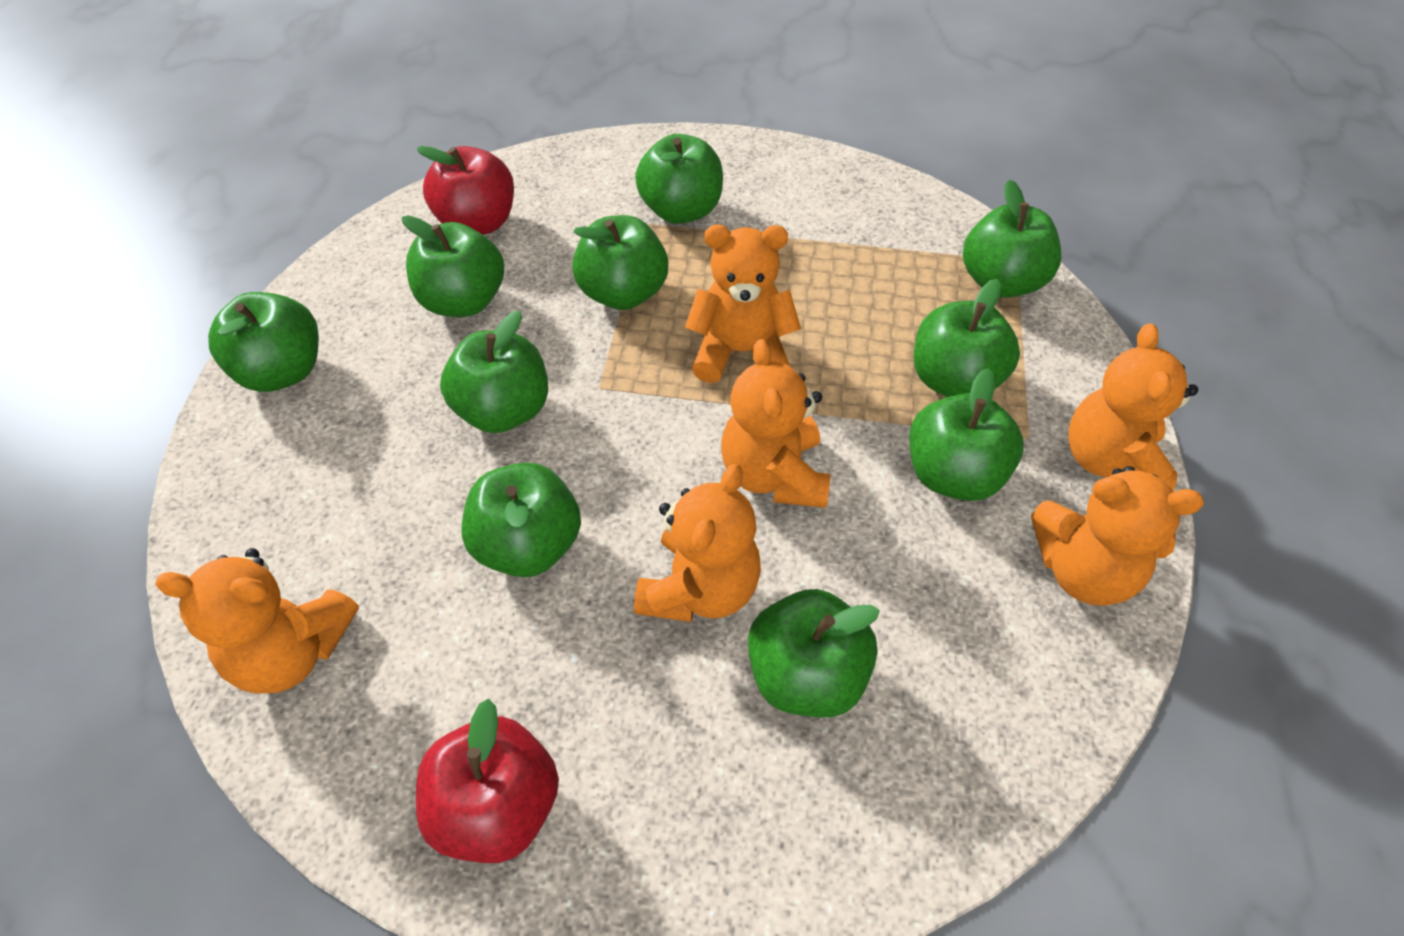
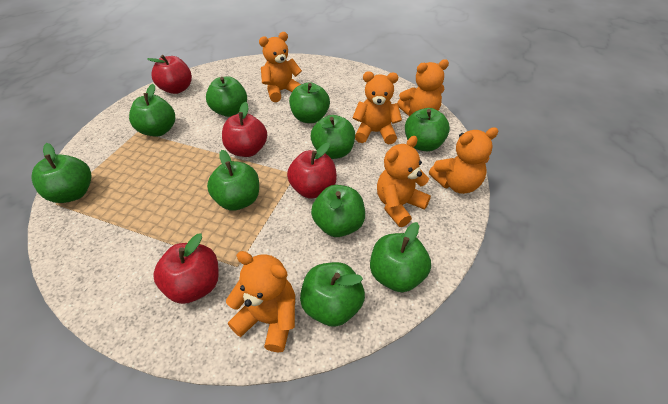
red apple: 2 -> 4

